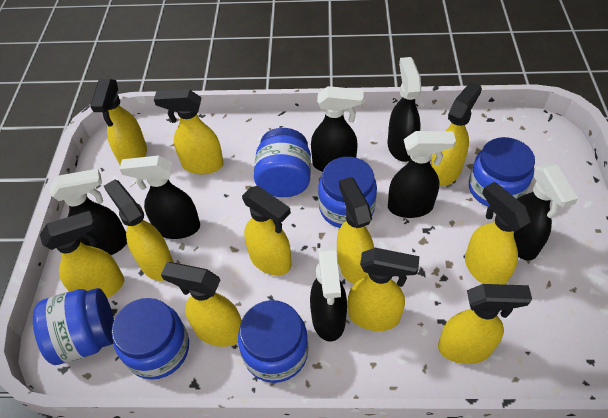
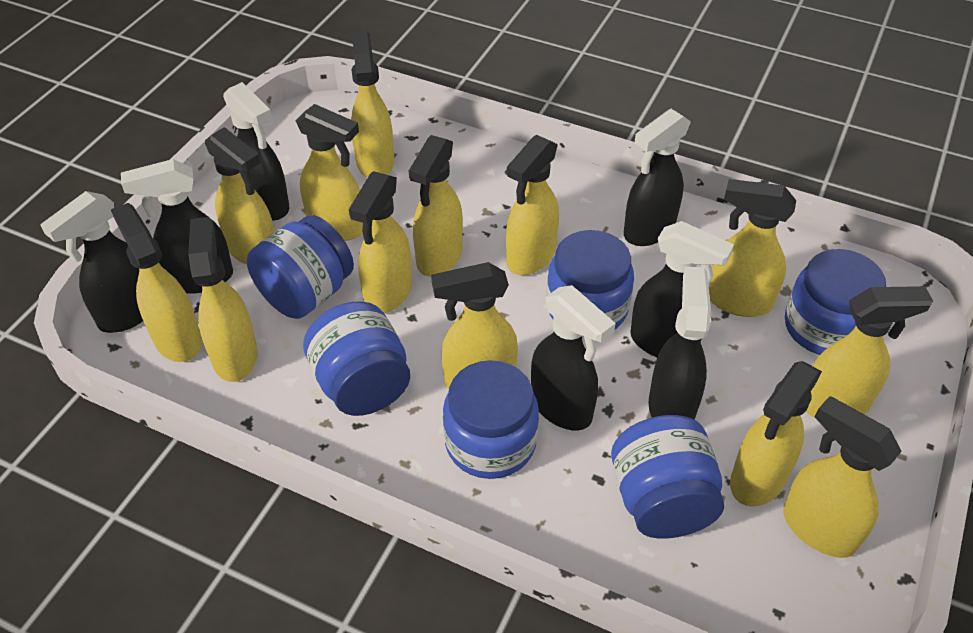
yellow spray bottle: 11 -> 13

